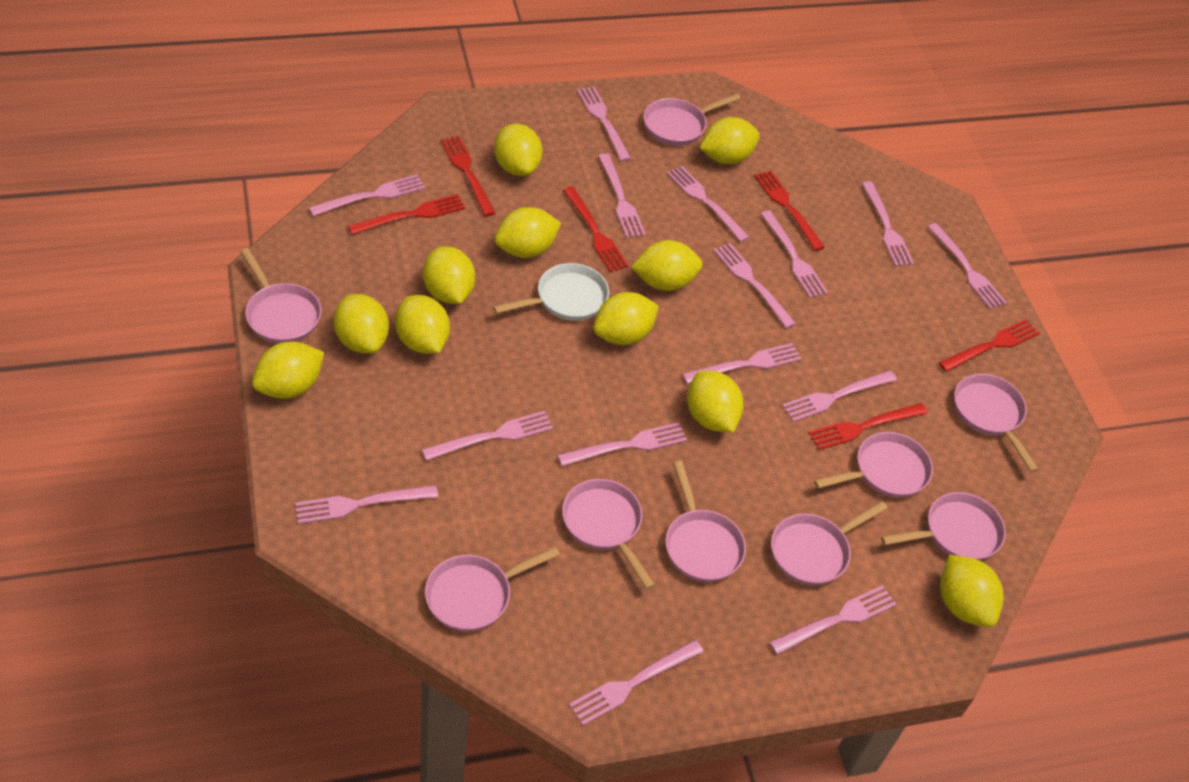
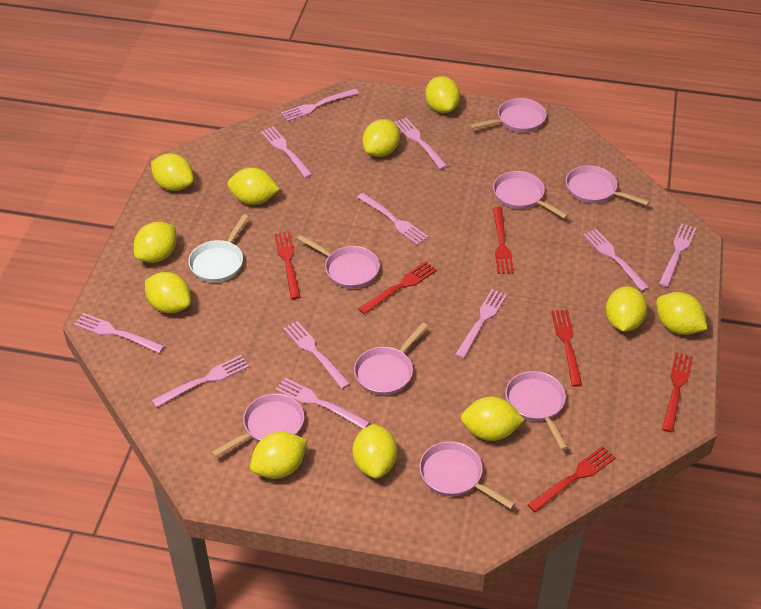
pink fork: 15 -> 11
pink pan: 9 -> 8

